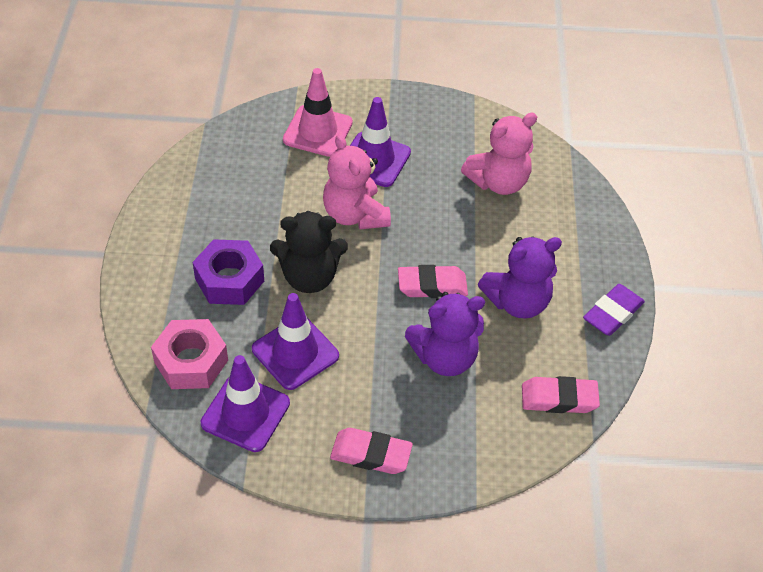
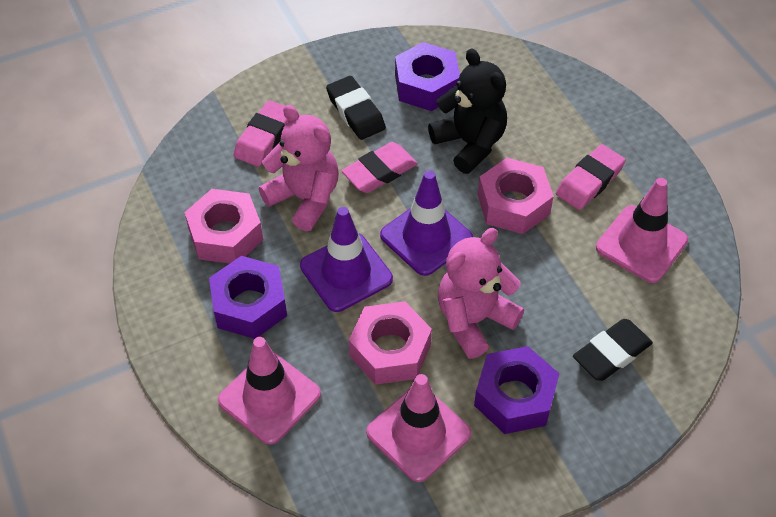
black eraser: 0 -> 2
pink nut: 1 -> 3
pink traffic cone: 1 -> 3
purple eraser: 1 -> 0
purple nut: 1 -> 3
purple teddy bear: 2 -> 0
purple traffic cone: 3 -> 2

